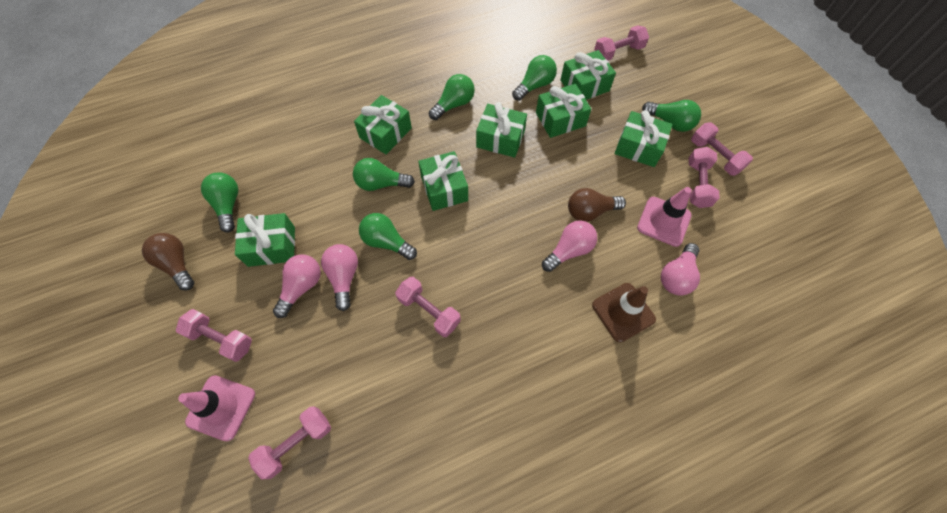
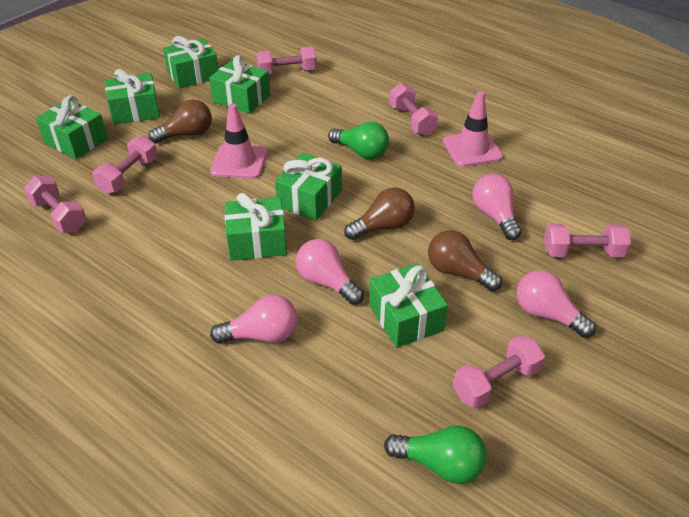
brown light bulb: 2 -> 3
brown traffic cone: 1 -> 0
green light bulb: 6 -> 2

